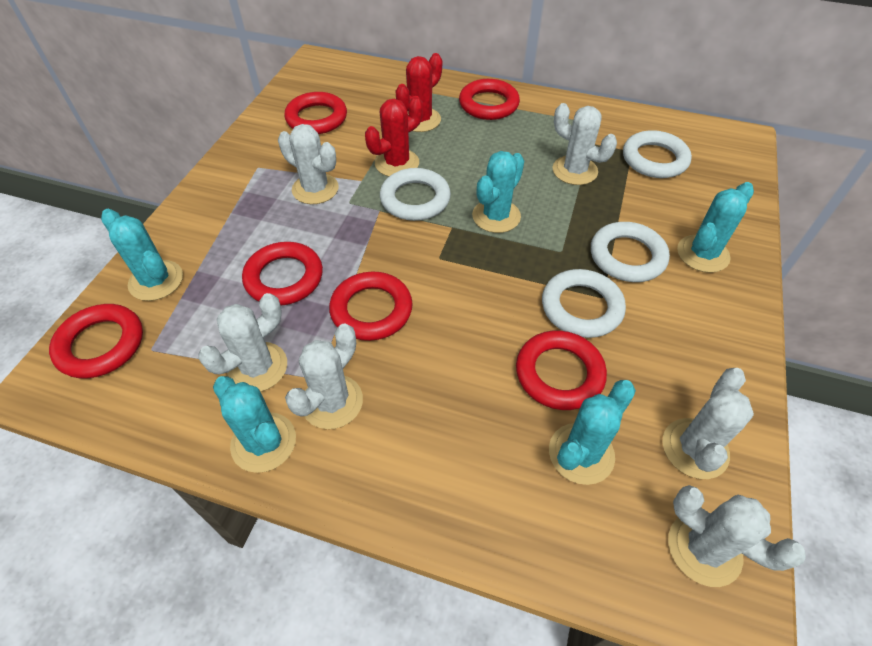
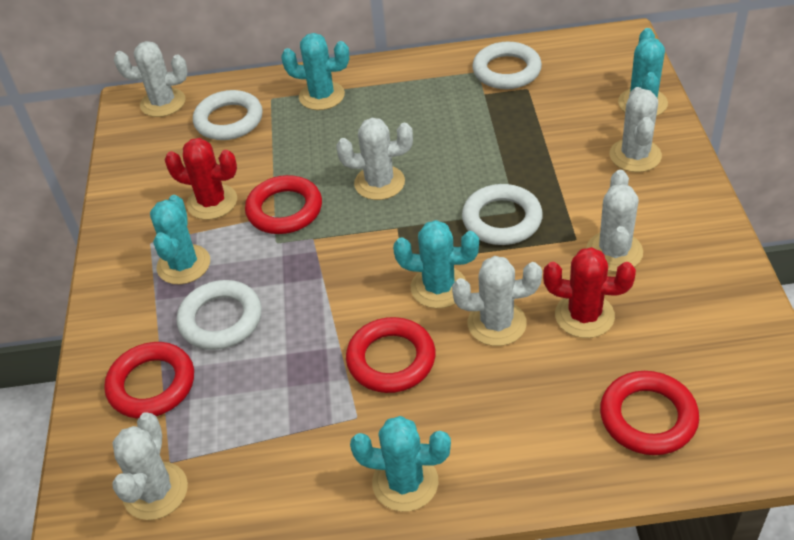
red ring: 6 -> 4

